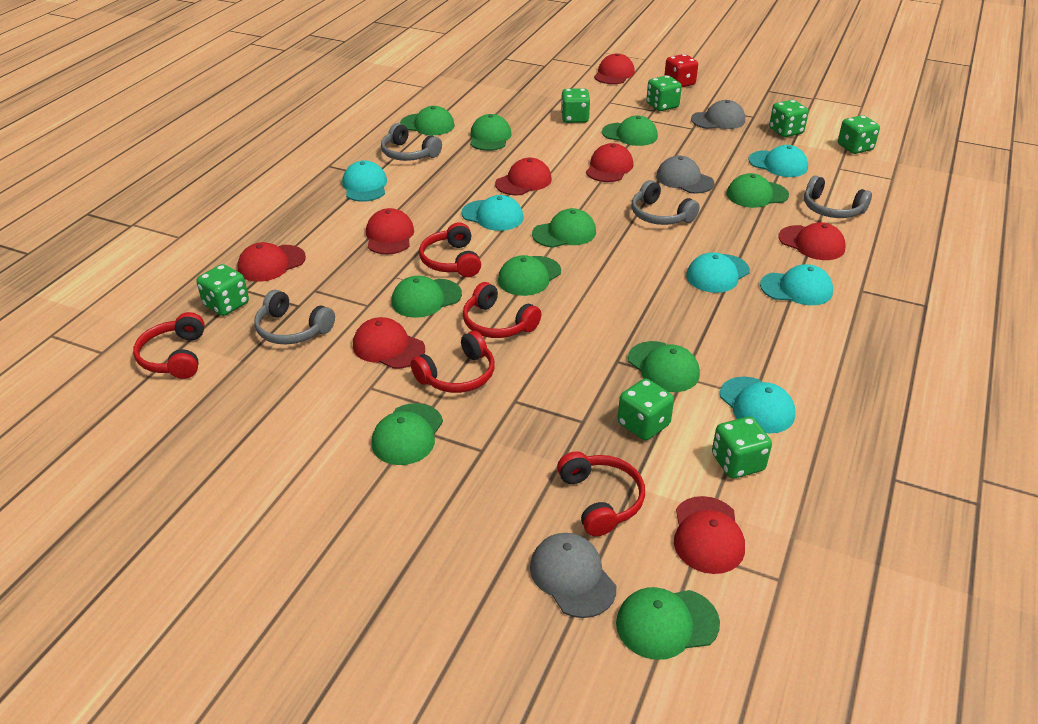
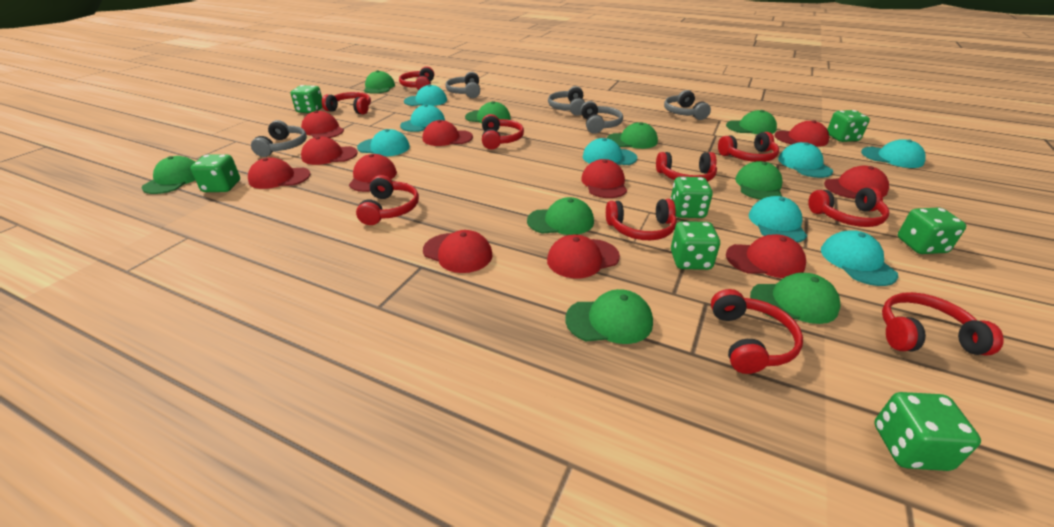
green cap: 10 -> 9
grey cap: 3 -> 0
grey headphones: 4 -> 5
red cap: 8 -> 11
red dice: 1 -> 0
red headphones: 5 -> 10
turquoise cap: 6 -> 8

